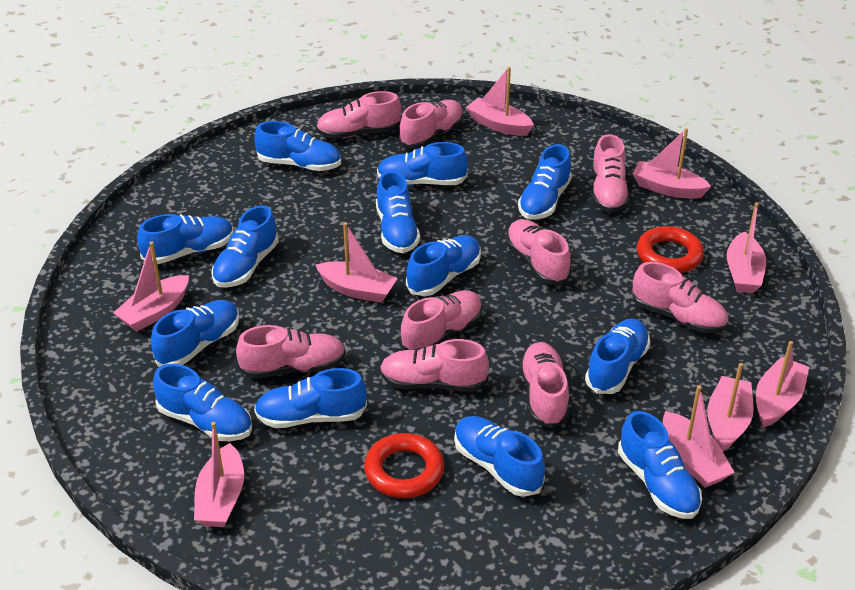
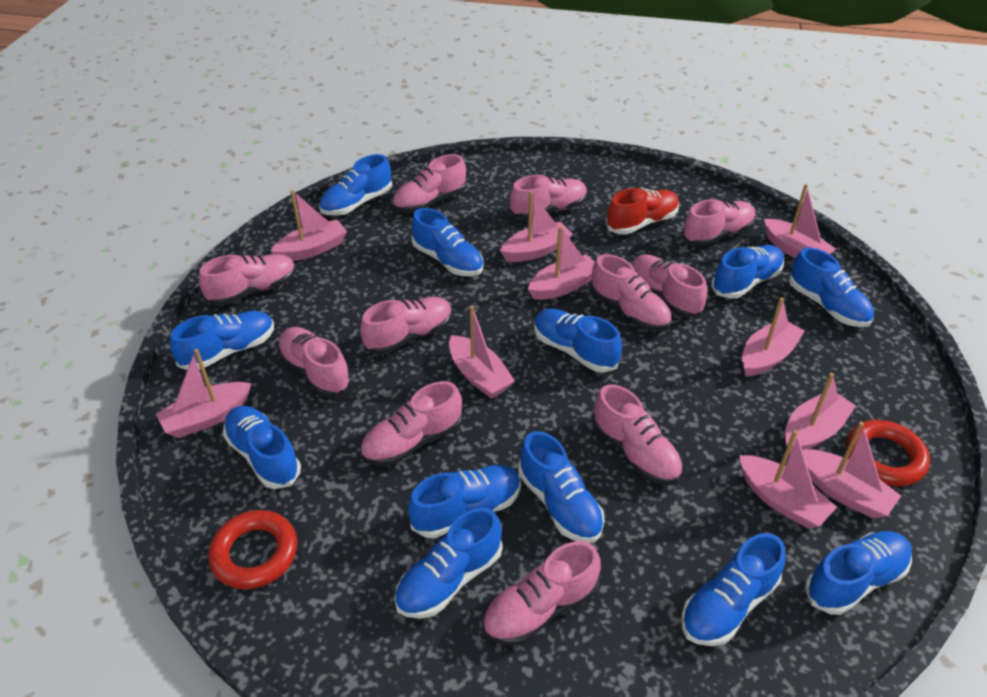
blue shoe: 13 -> 12
pink boat: 9 -> 10
pink shoe: 9 -> 11
red shoe: 0 -> 1

